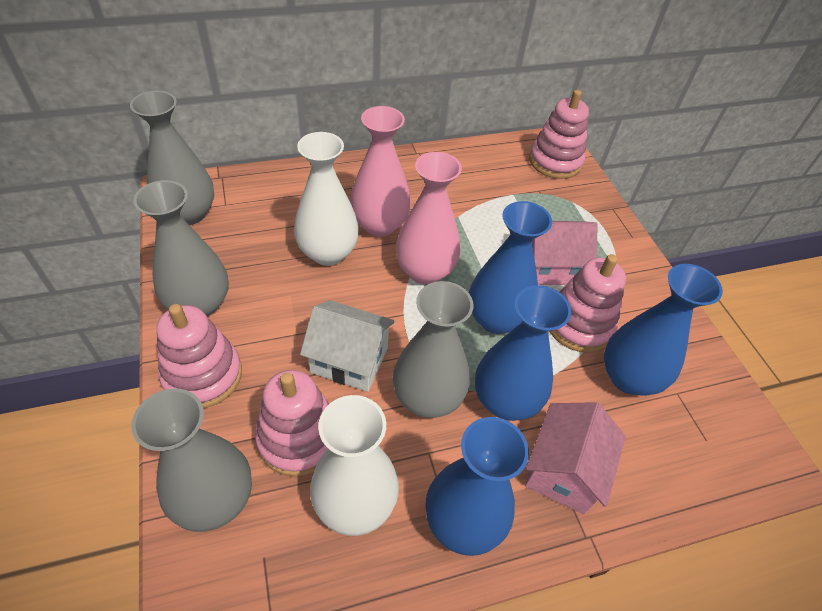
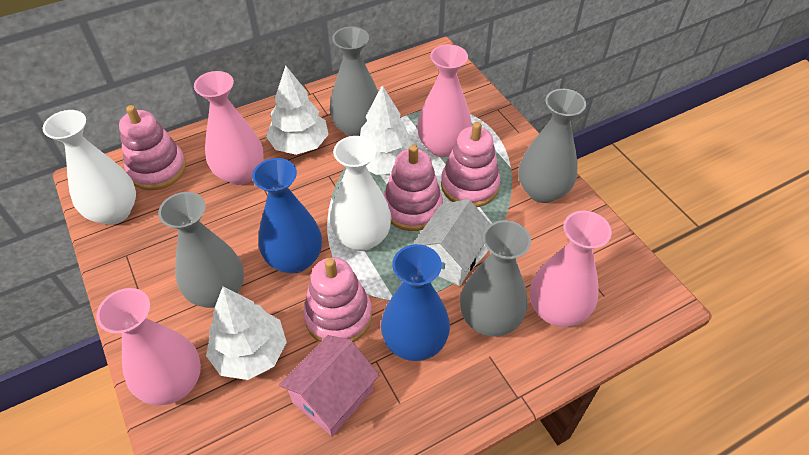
blue vase: 4 -> 2
pink house: 2 -> 1
pink vase: 2 -> 4
white tree: 0 -> 3

